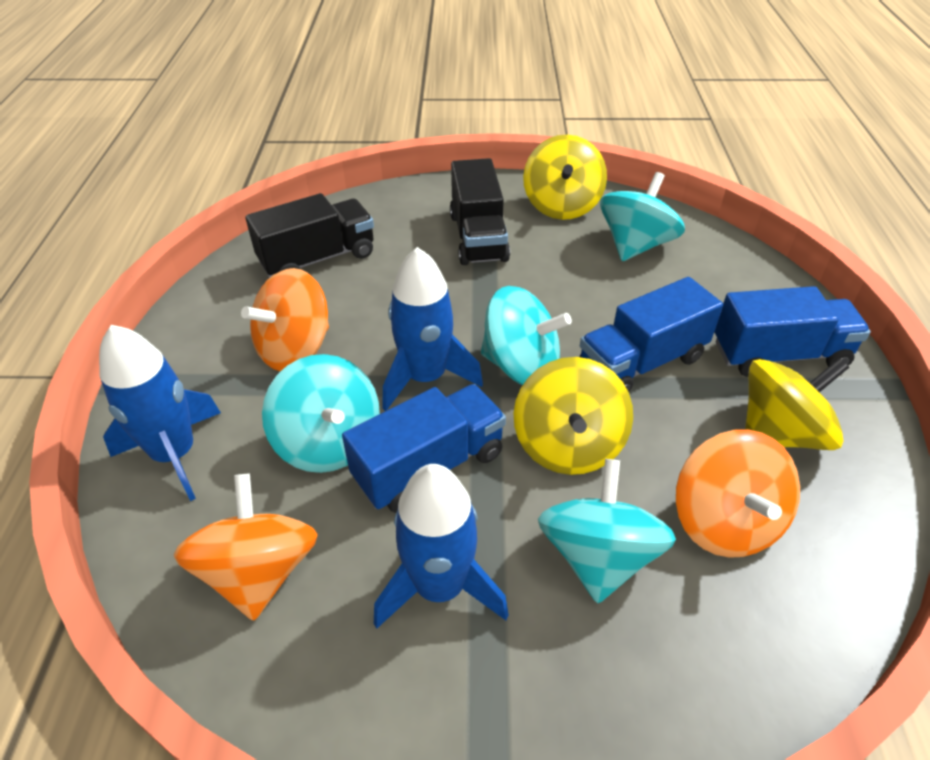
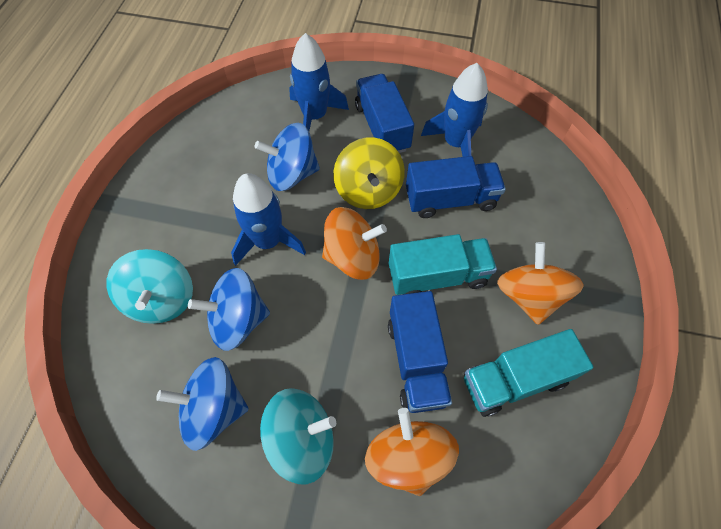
black truck: 2 -> 0
blue spinning top: 0 -> 3
turquoise spinning top: 4 -> 2
turquoise truck: 0 -> 2
yellow spinning top: 3 -> 1

